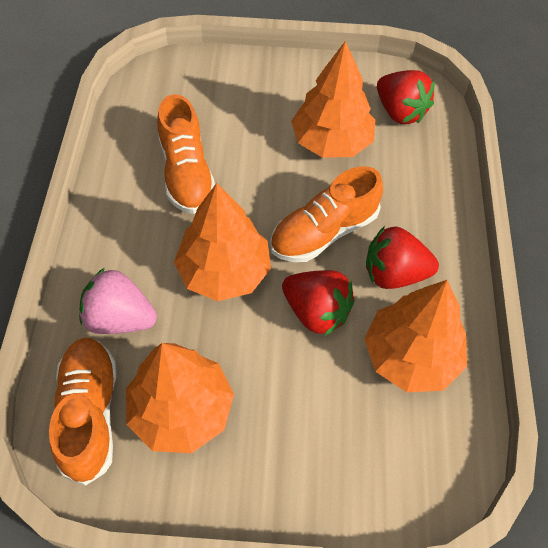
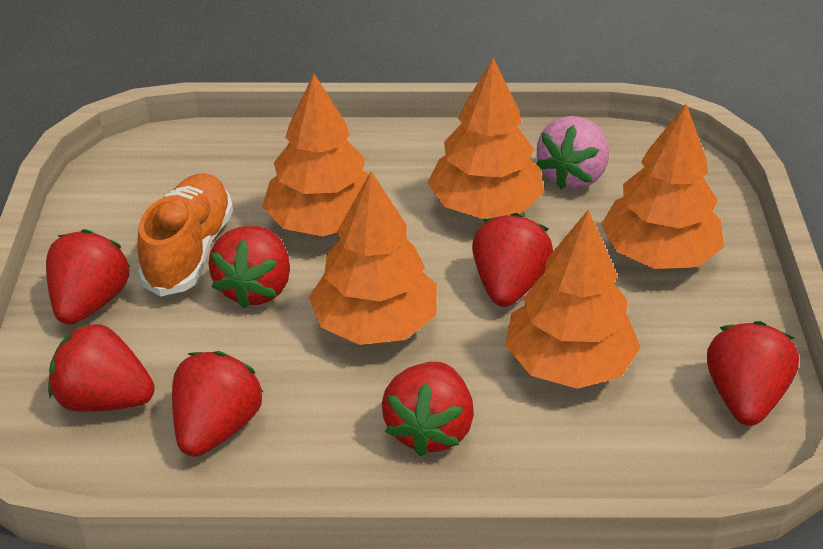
orange shoe: 3 -> 1
orange tree: 4 -> 5
red strawberry: 3 -> 7

